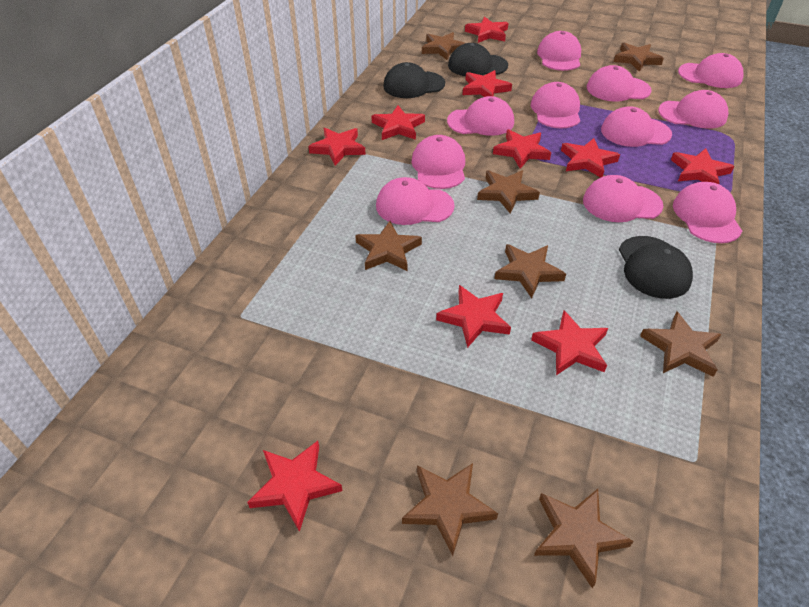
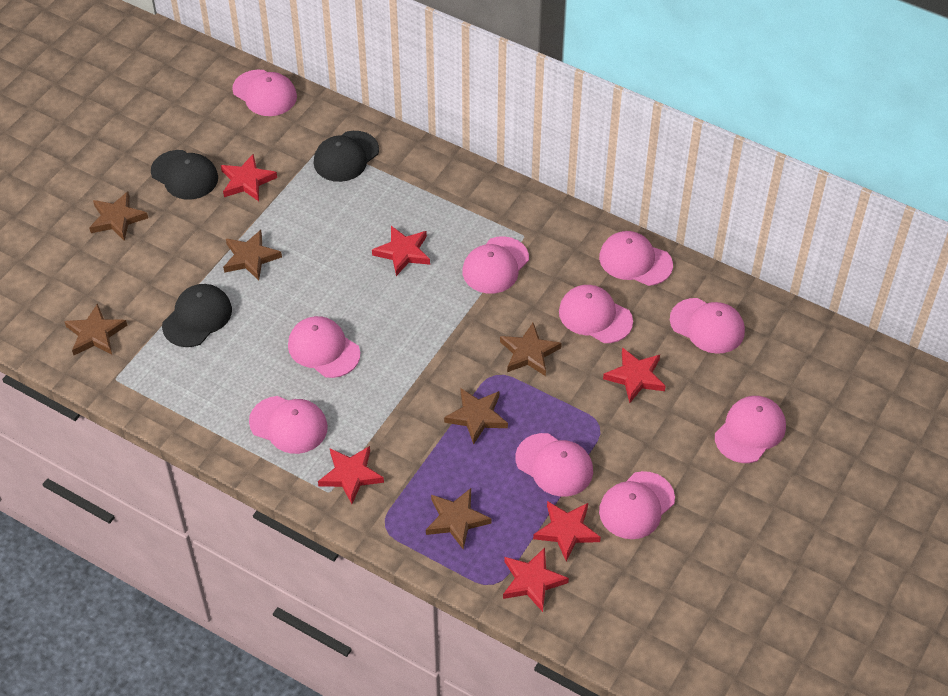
brown star: 8 -> 6
pink cap: 11 -> 10
red star: 10 -> 6

